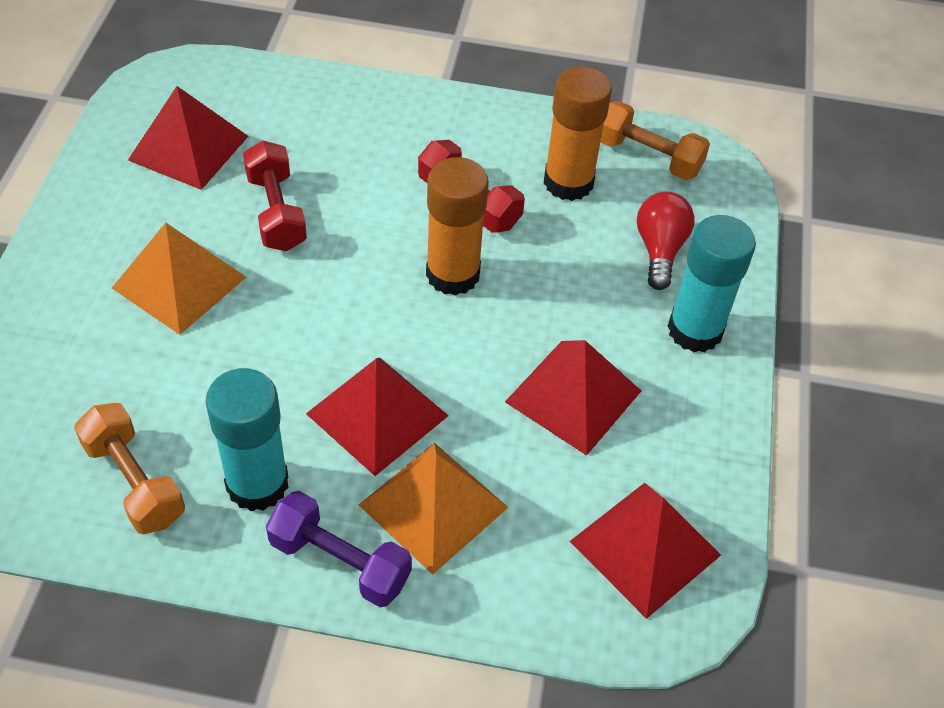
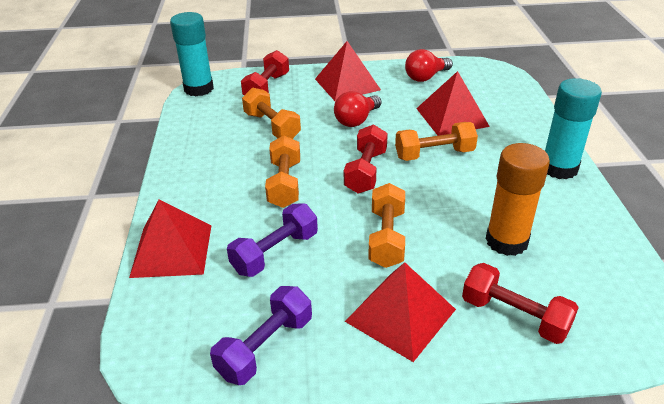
orange dumbbell: 2 -> 4
orange glue stick: 2 -> 1
orange pyramid: 2 -> 0
purple dumbbell: 1 -> 2
red dumbbell: 2 -> 3
red light bulb: 1 -> 2

